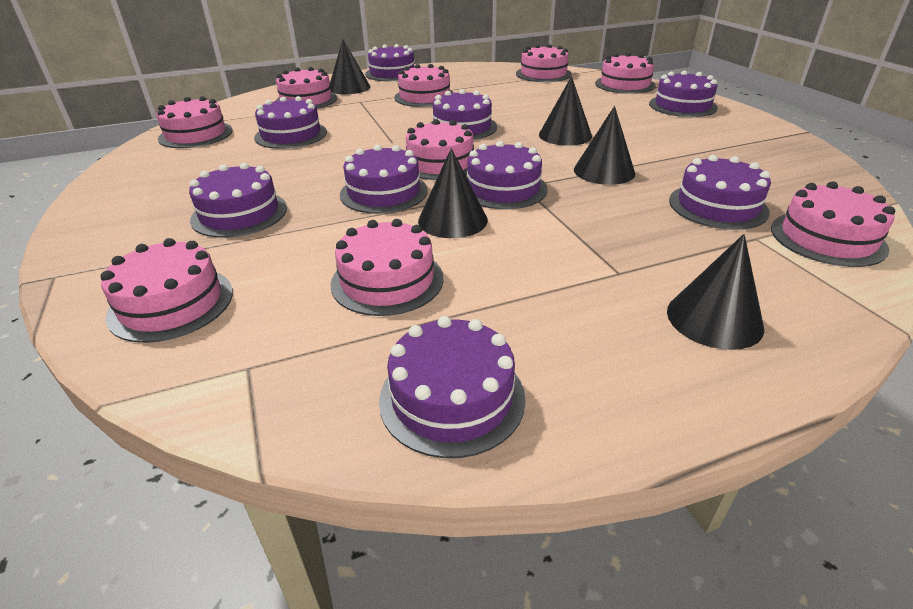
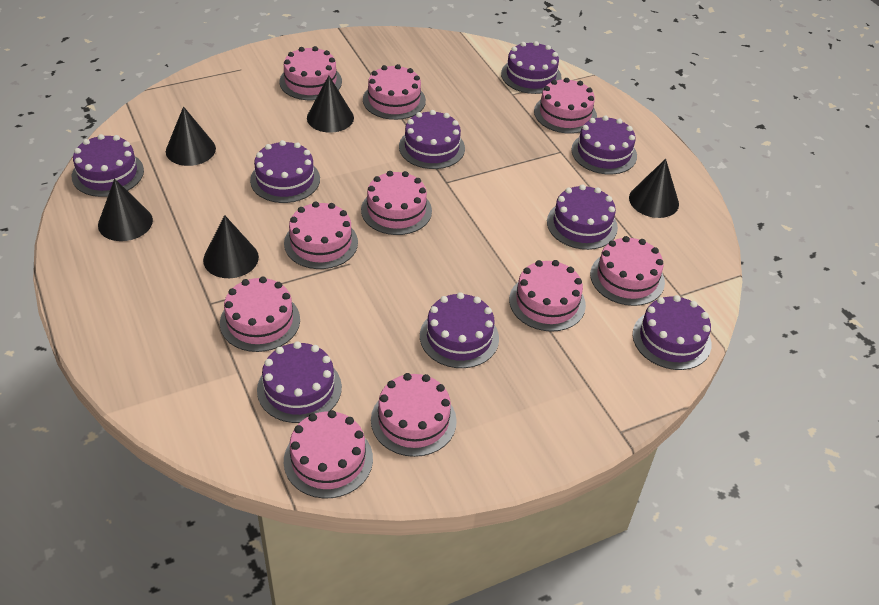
pink cake: 9 -> 10

